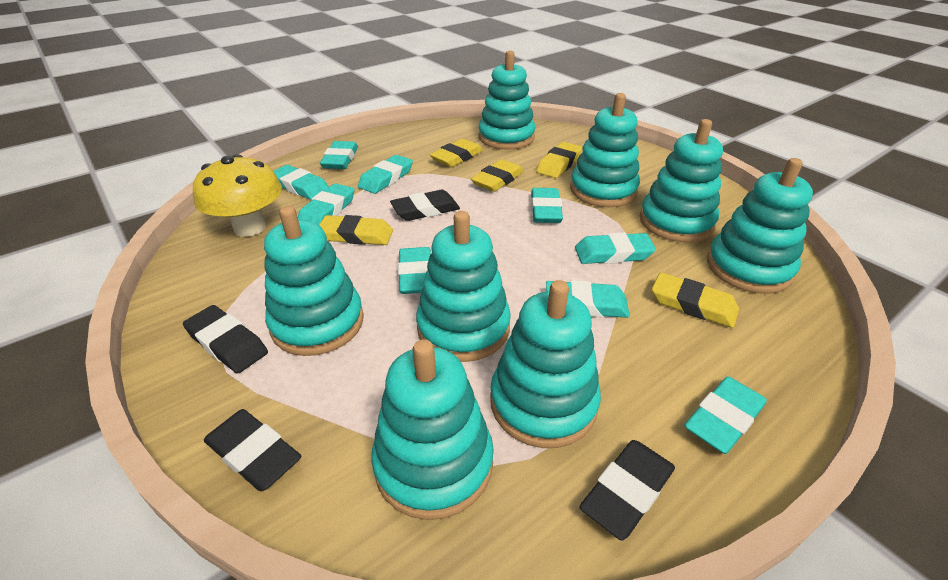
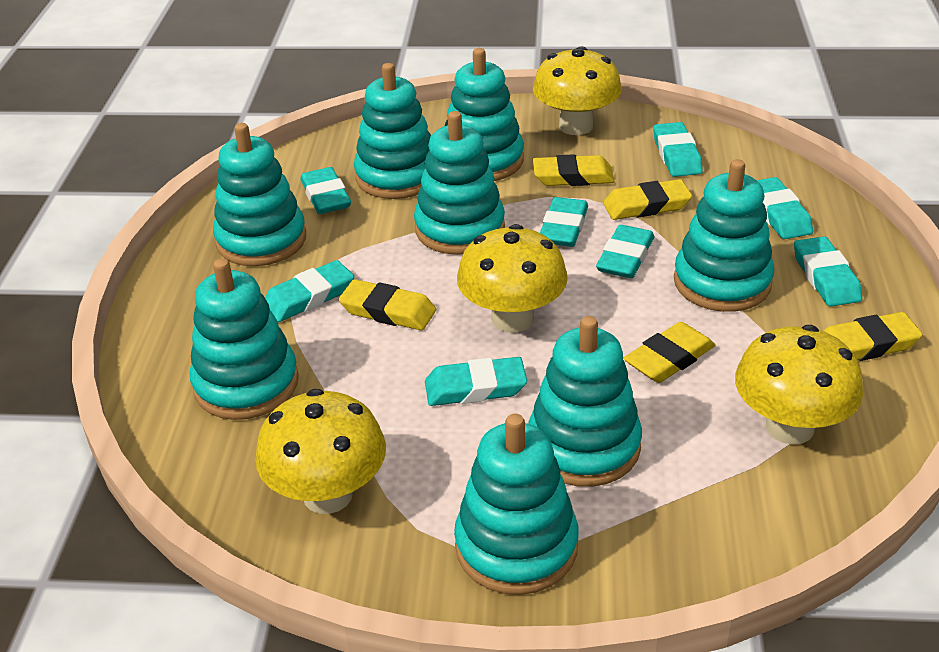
black eraser: 4 -> 0
turquoise eraser: 9 -> 8
yellow mushroom: 1 -> 4

